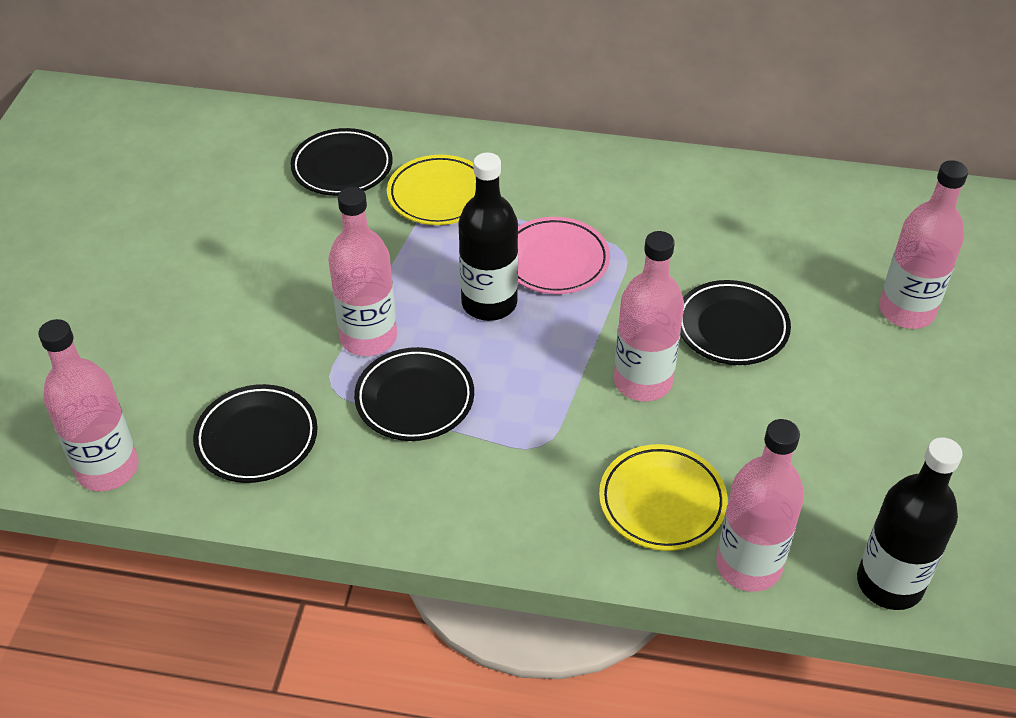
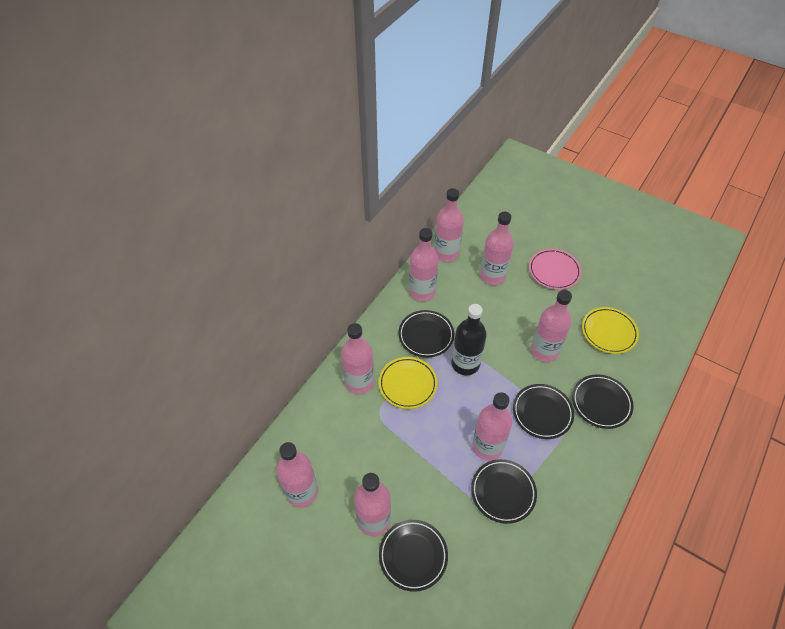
black bottle: 2 -> 1
black plate: 4 -> 5
pink bottle: 5 -> 8

